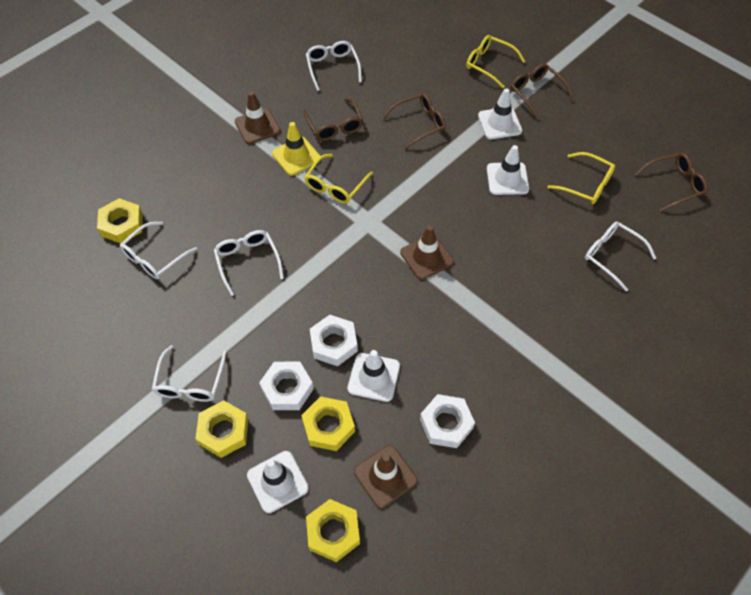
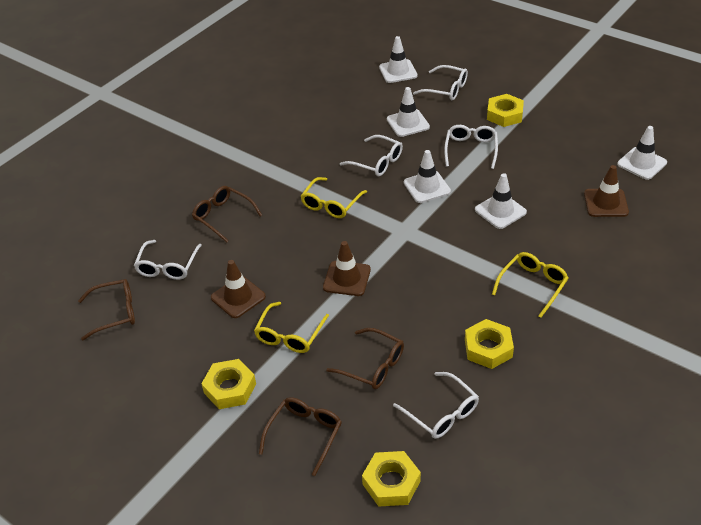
white nut: 3 -> 0
white traffic cone: 4 -> 5
yellow traffic cone: 1 -> 0

